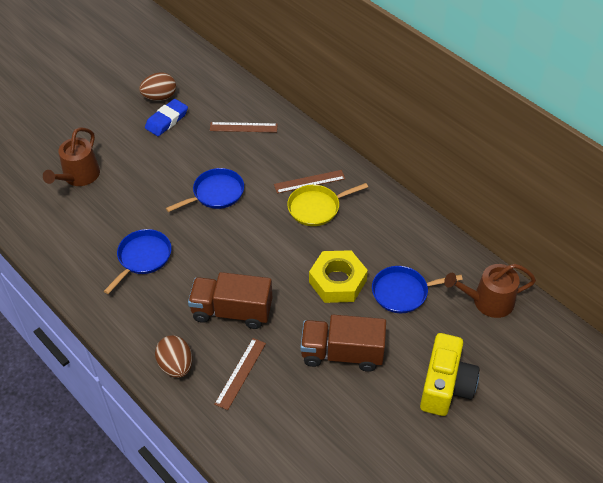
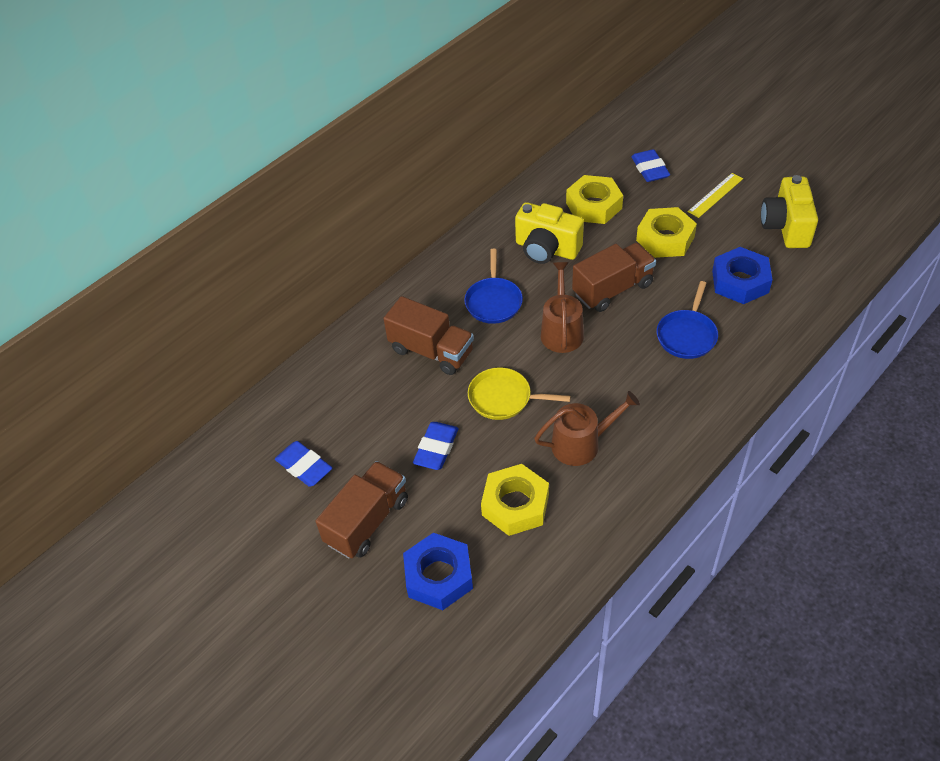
blue eraser: 1 -> 3
blue nut: 0 -> 2
blue pan: 3 -> 2
brown egg: 2 -> 0
brown ruler: 3 -> 0
brown truck: 2 -> 3
yellow camera: 1 -> 2
yellow nut: 1 -> 3
yellow ruler: 0 -> 1

